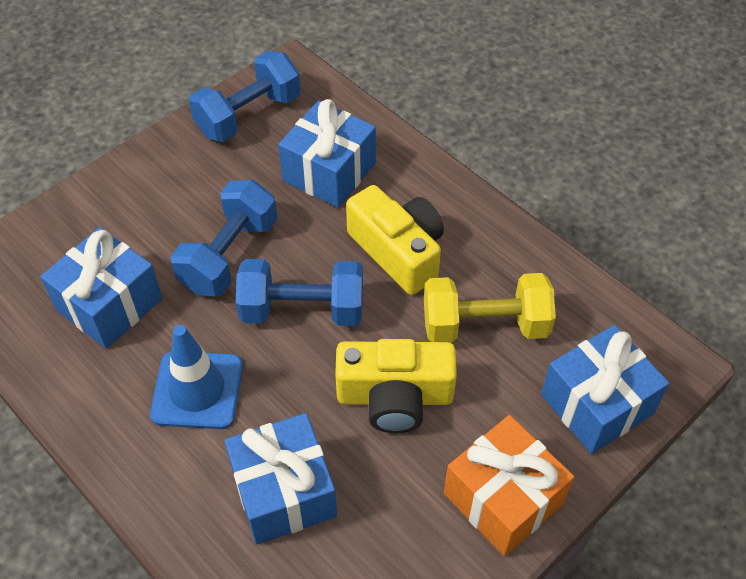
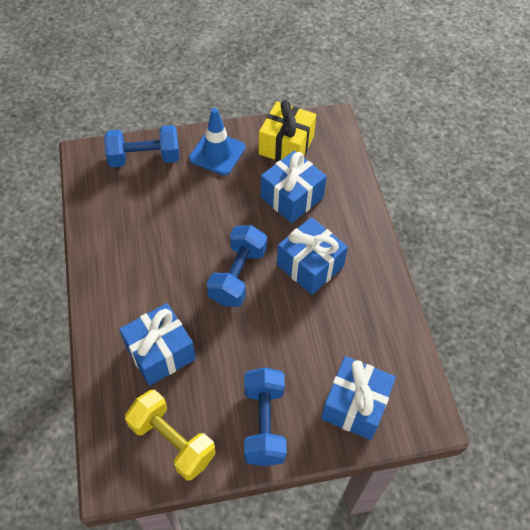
orange gift: 1 -> 0
yellow camera: 2 -> 0
yellow gift: 0 -> 1

